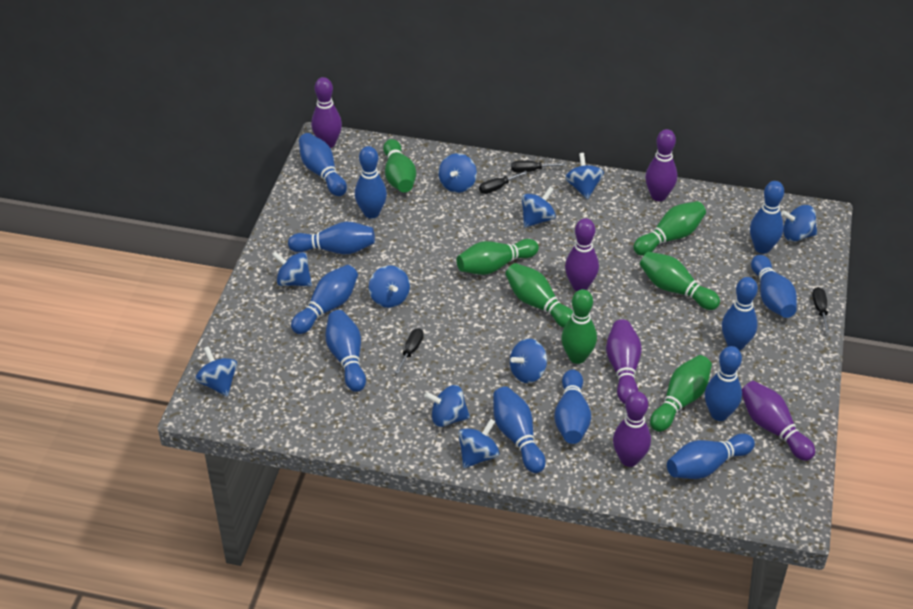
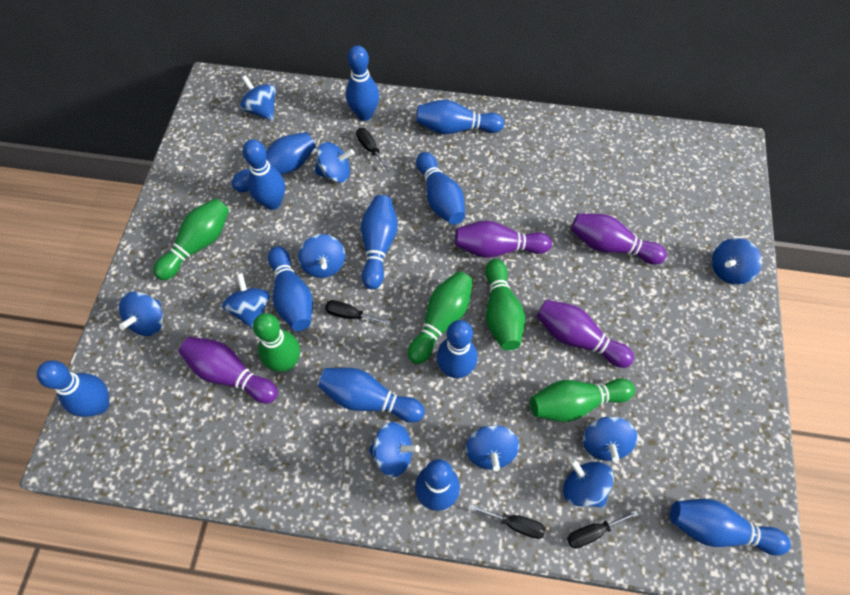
green bowling pin: 7 -> 5
purple bowling pin: 6 -> 4

